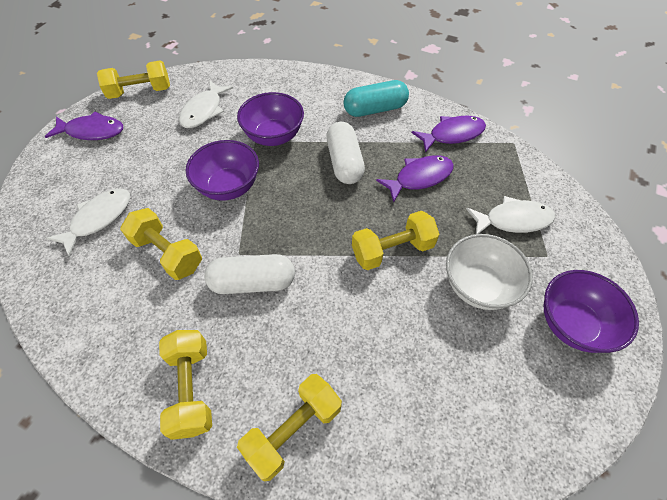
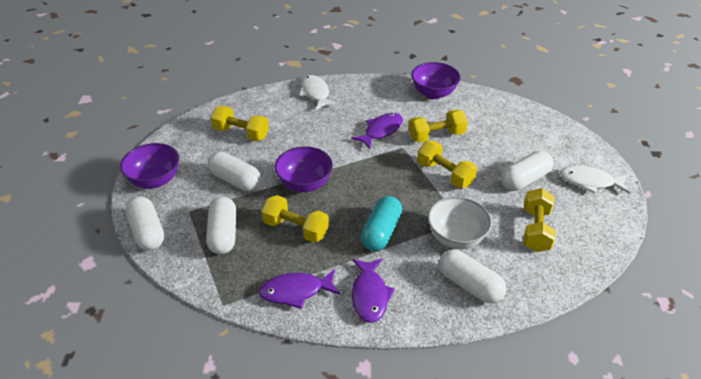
white capsule: 2 -> 5
white fish: 3 -> 2

